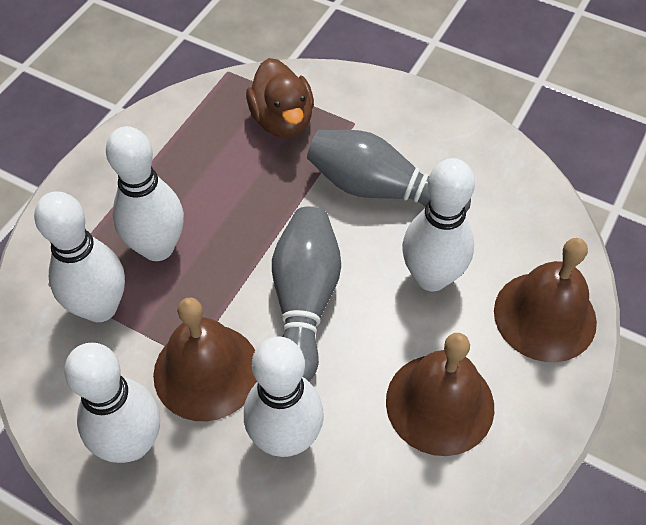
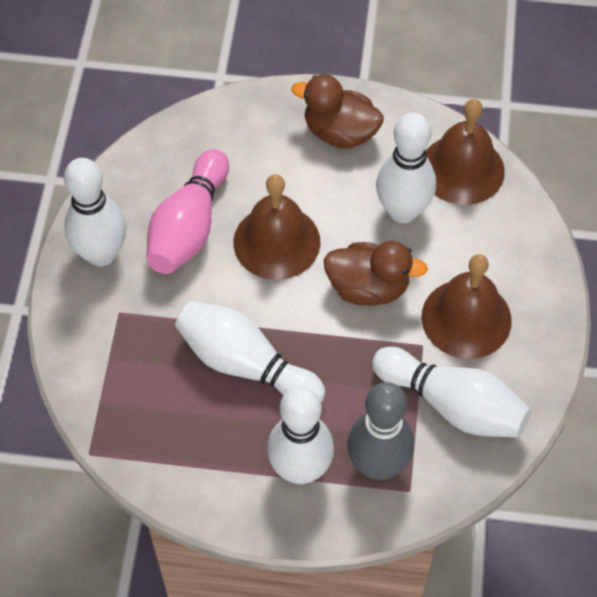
brown duck: 1 -> 2
grey bowling pin: 2 -> 1
pink bowling pin: 0 -> 1

